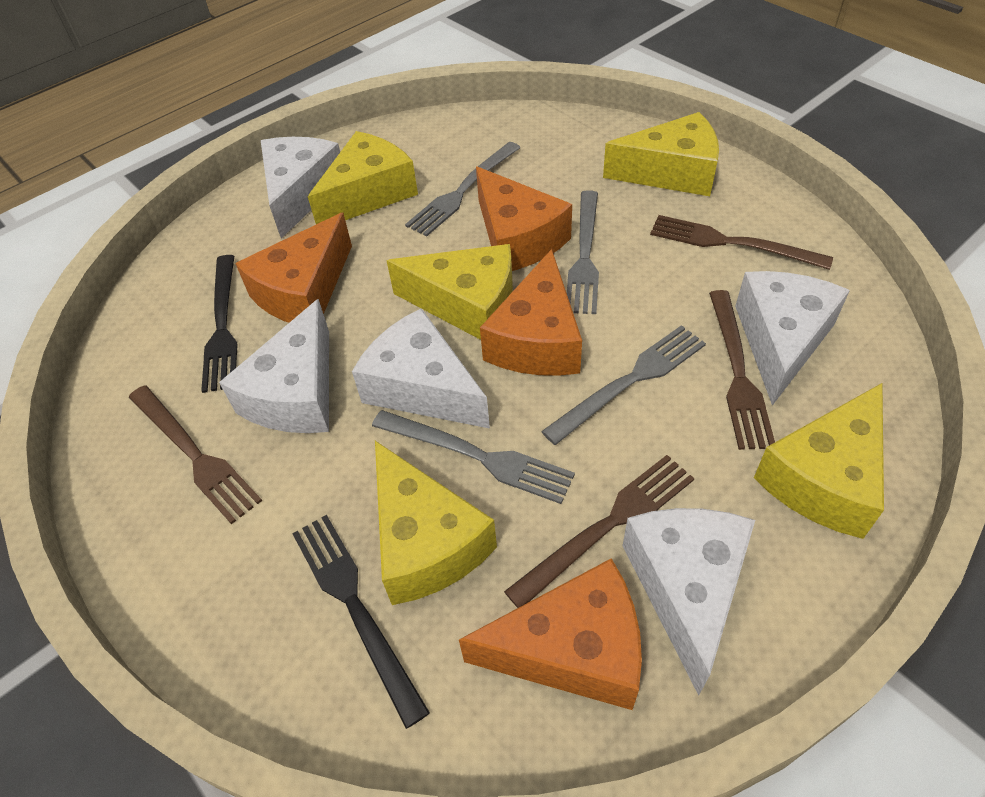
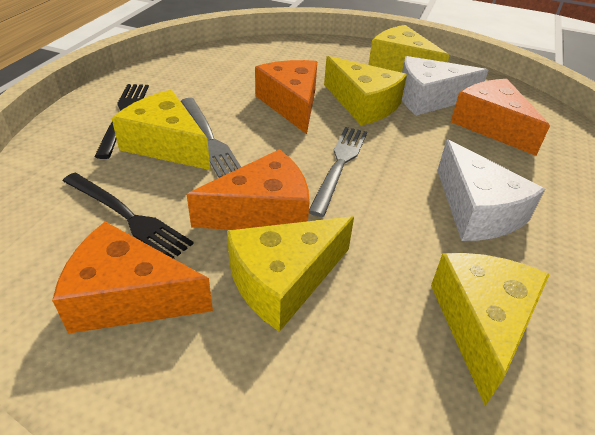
brown fork: 4 -> 0
grey fork: 4 -> 2
white cheese: 5 -> 2

